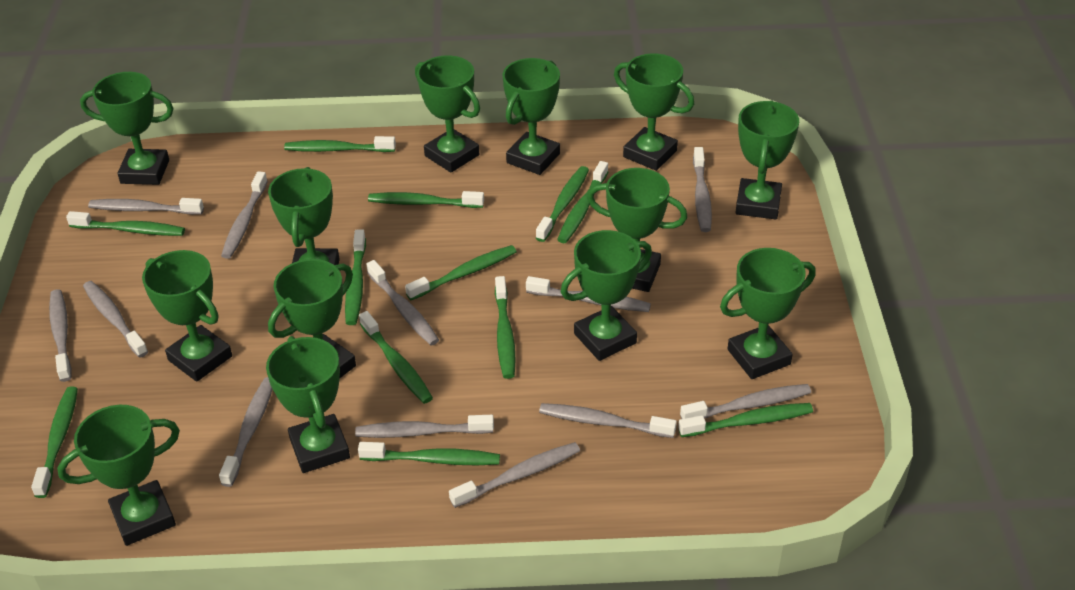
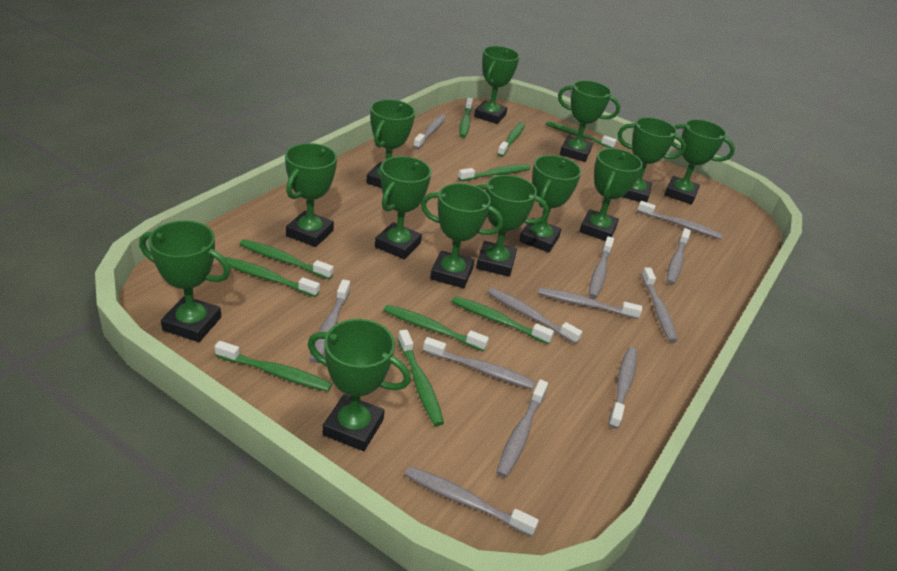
green toothbrush: 12 -> 10

